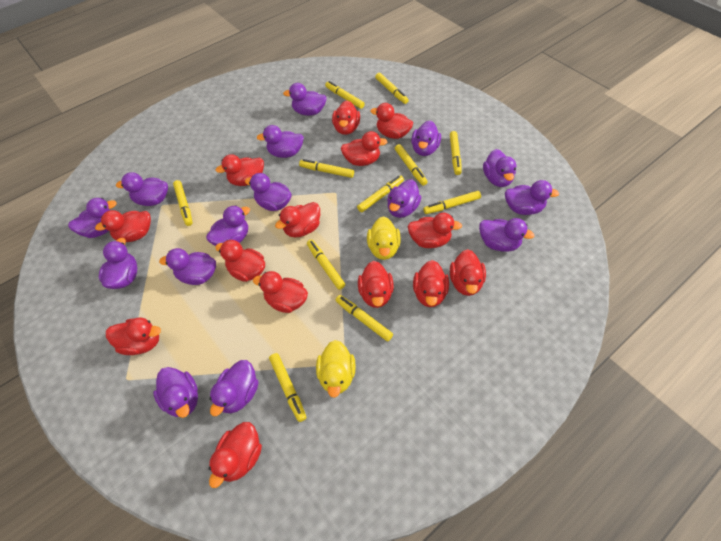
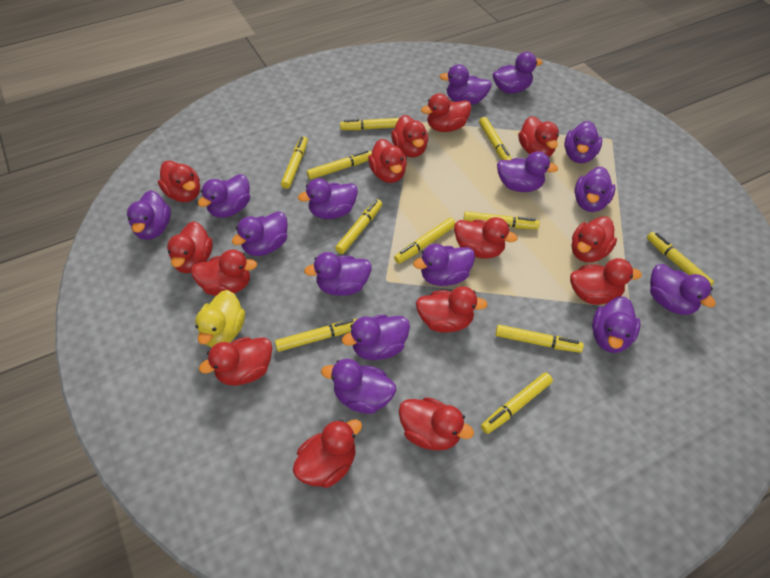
yellow duck: 2 -> 1

